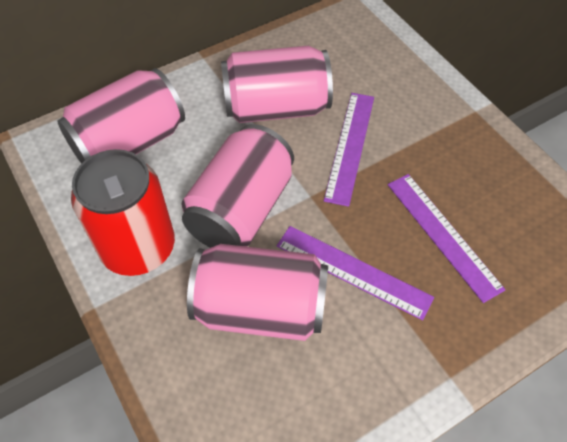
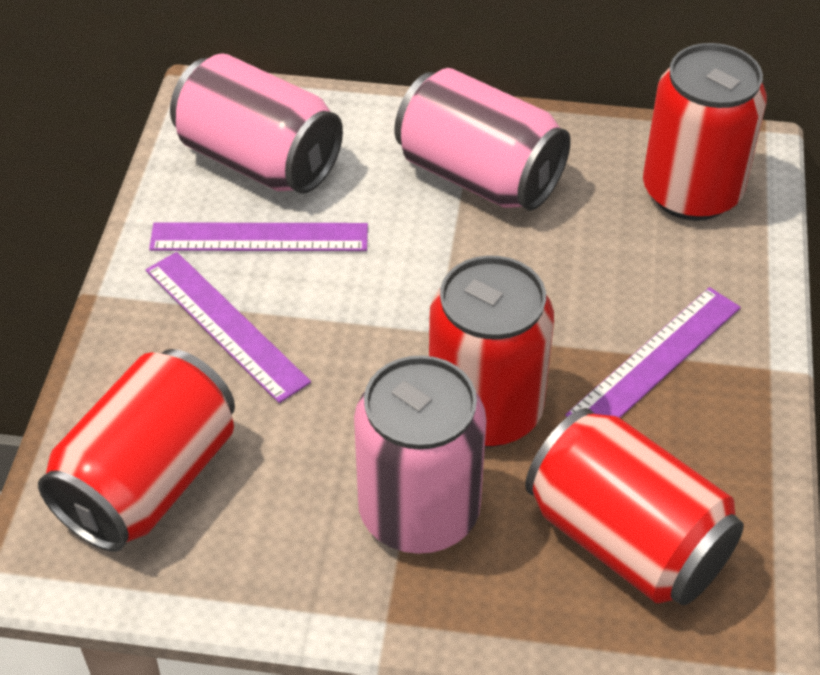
pink can: 4 -> 3
red can: 1 -> 4

